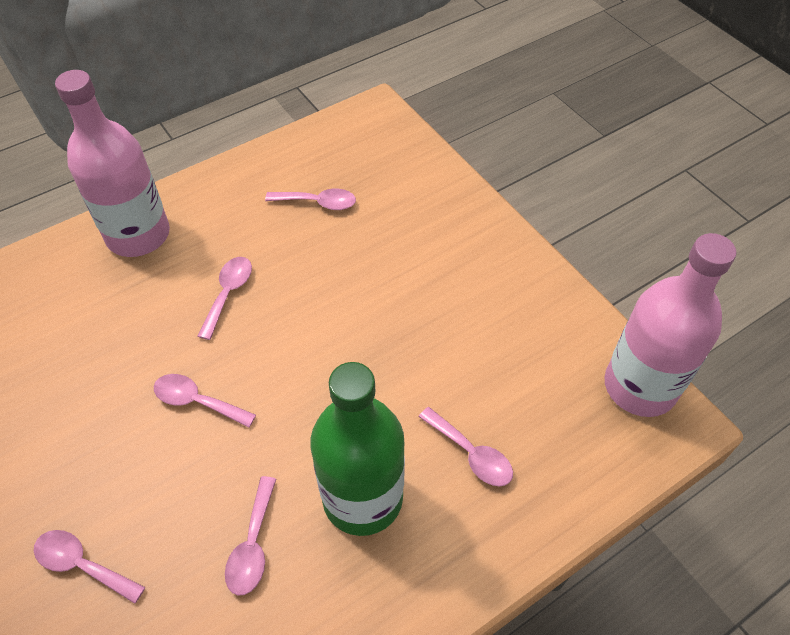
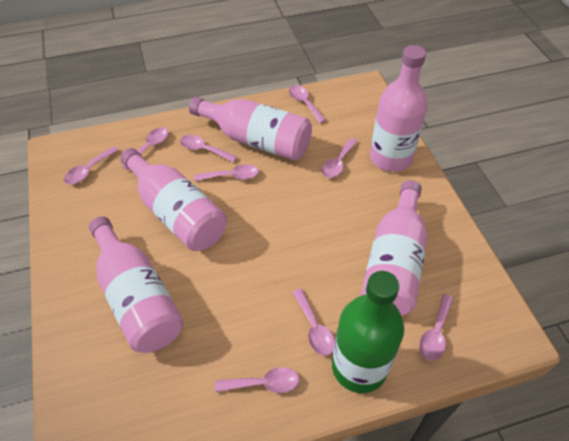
pink bottle: 2 -> 5
pink spoon: 6 -> 9

